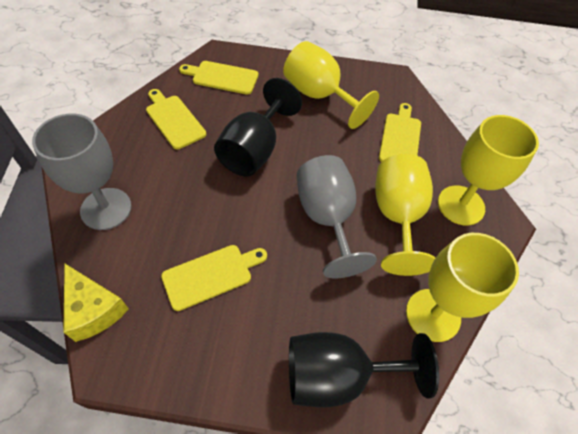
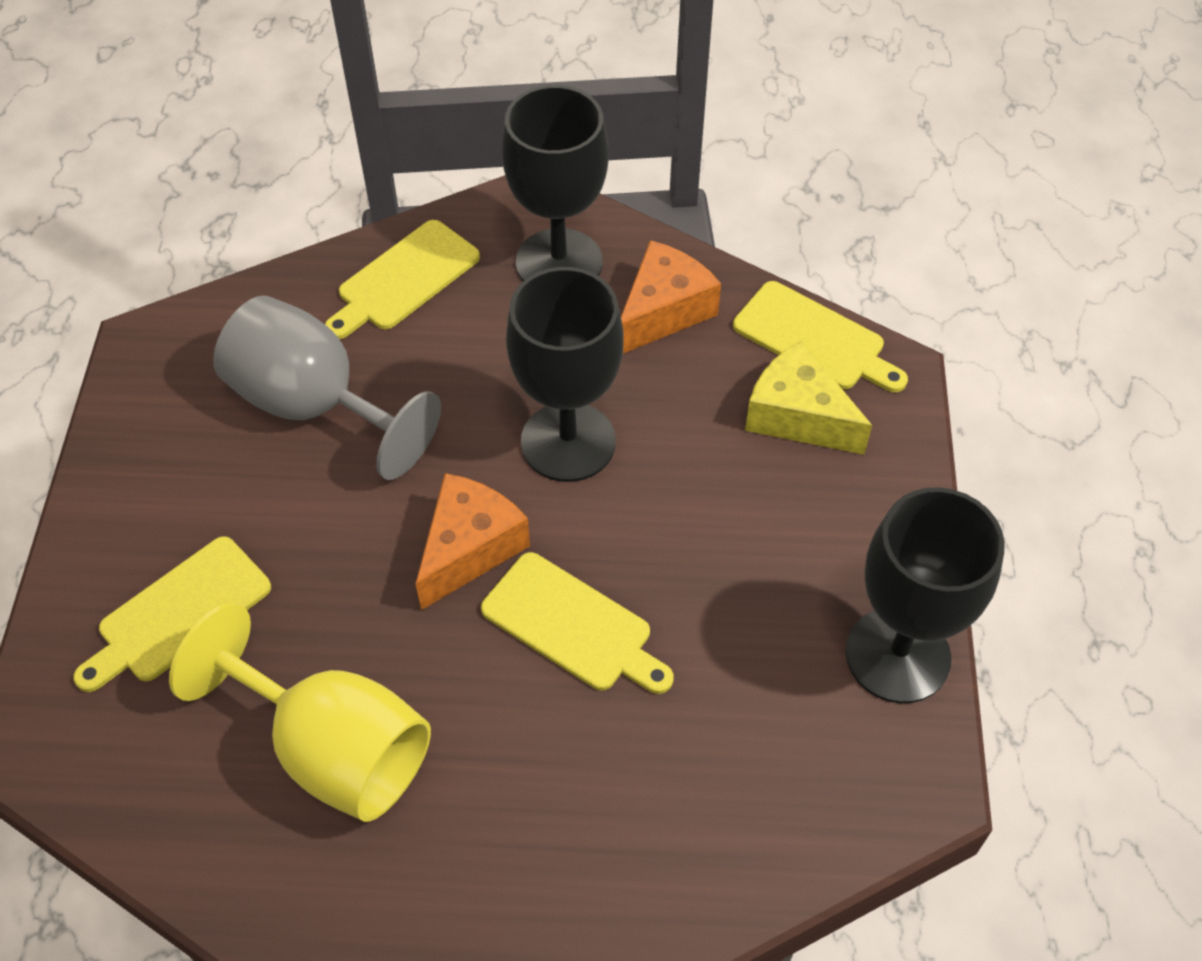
black goblet: 2 -> 3
grey goblet: 2 -> 1
orange cheese: 0 -> 2
yellow goblet: 4 -> 1

